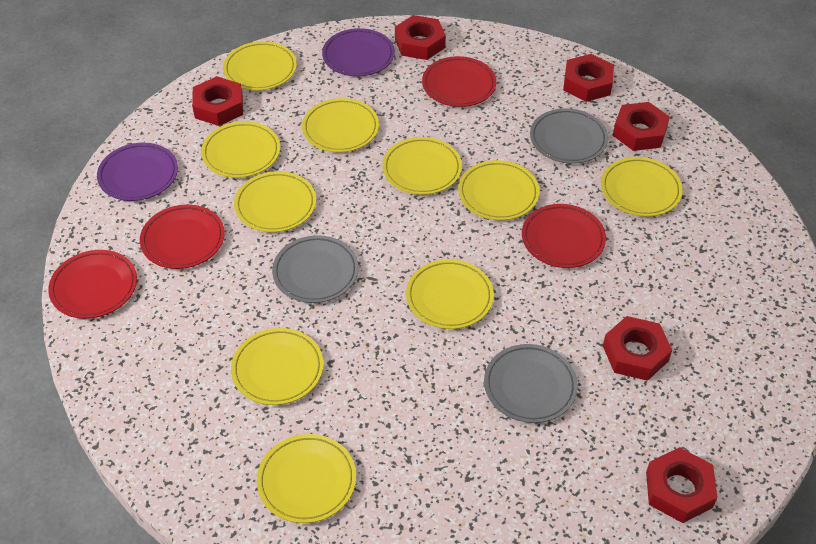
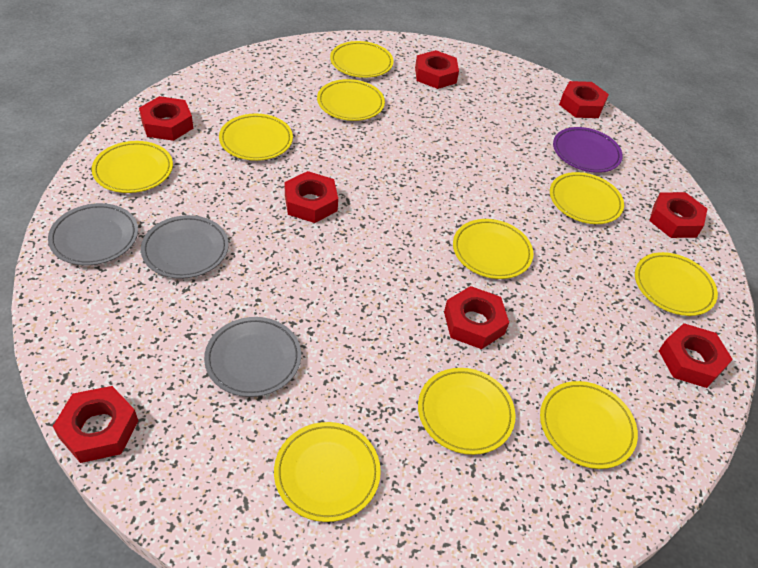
purple plate: 2 -> 1
red nut: 6 -> 8
red plate: 4 -> 0

